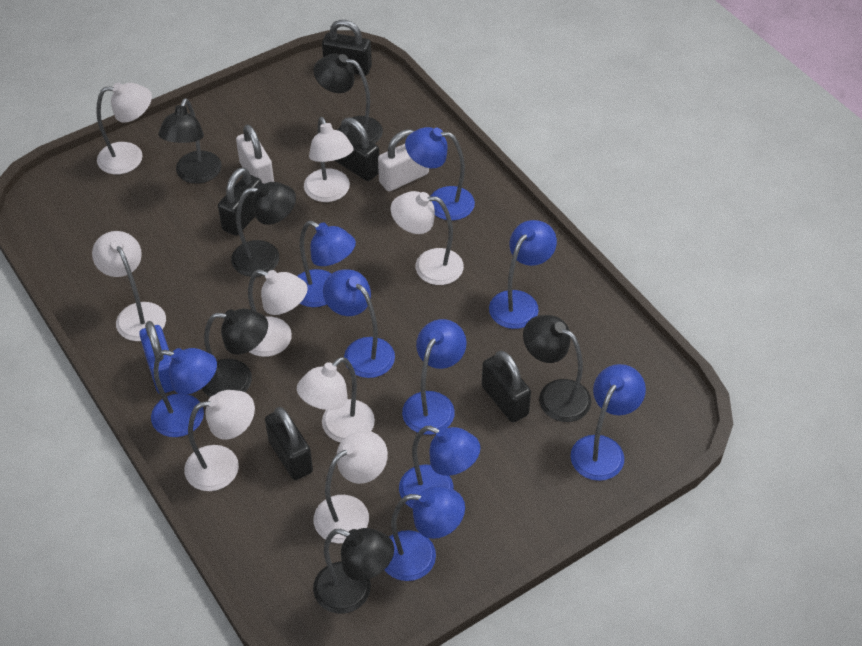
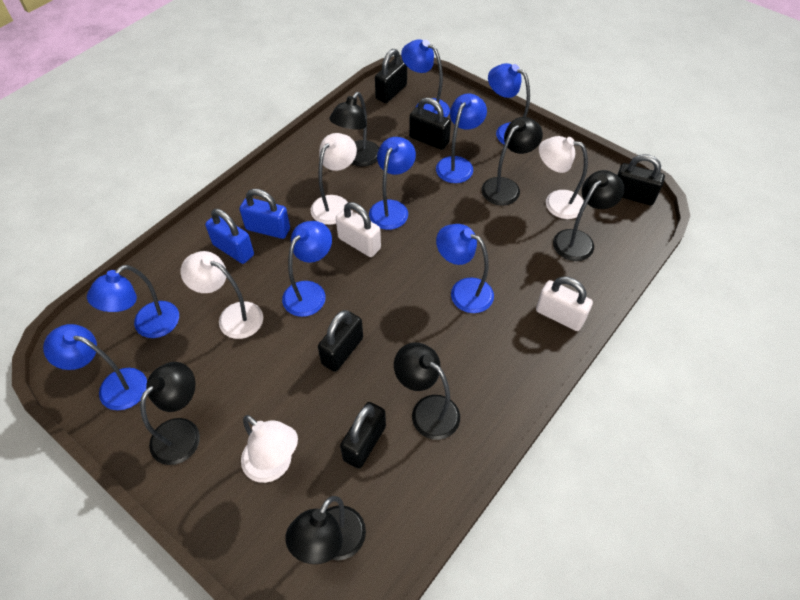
blue lamp: 9 -> 8
blue padlock: 1 -> 2
white lamp: 8 -> 4

